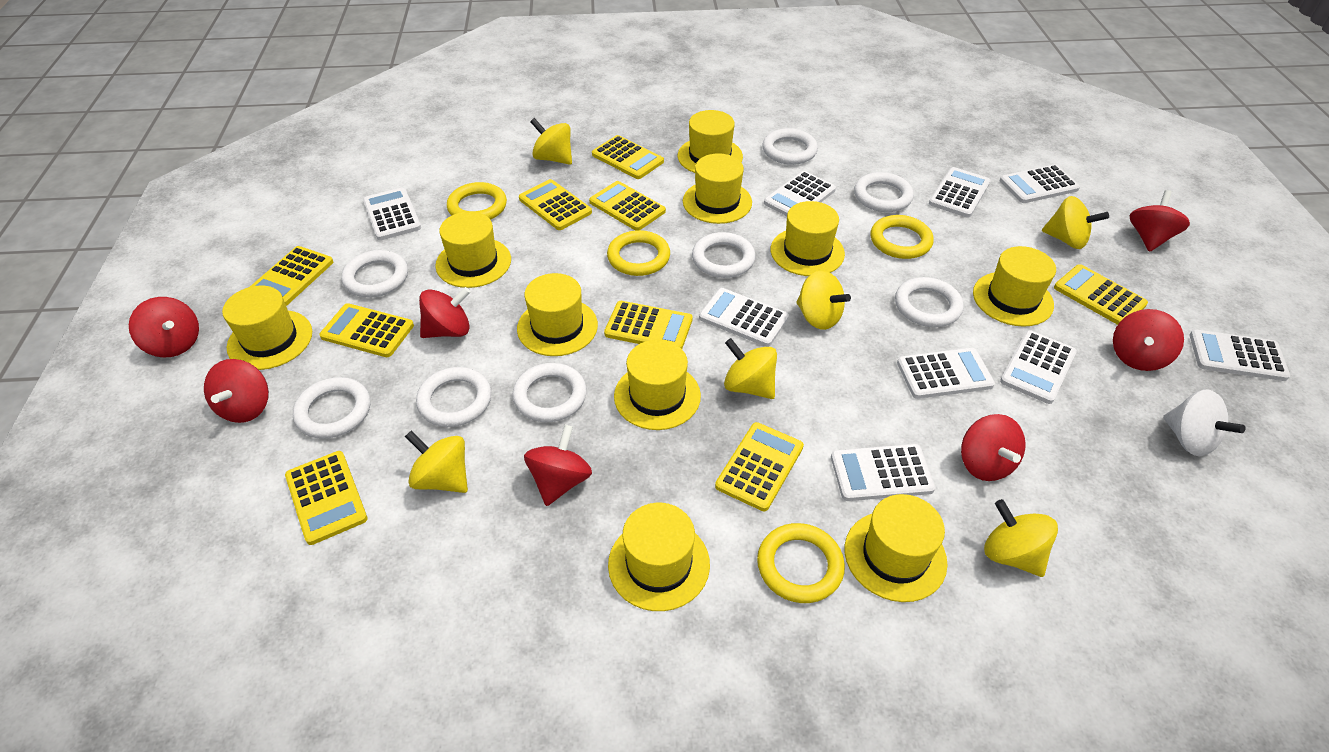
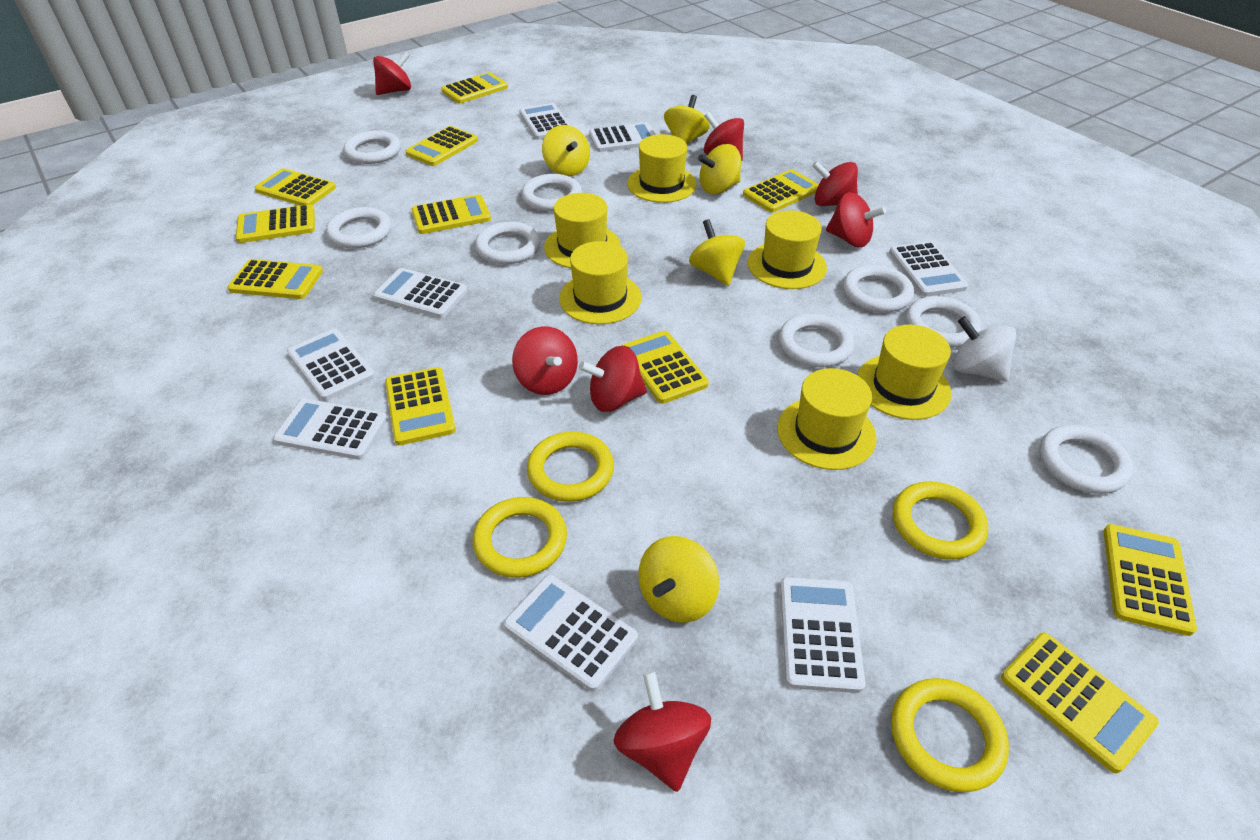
white calculator: 9 -> 8
yellow calculator: 9 -> 11
yellow hat: 10 -> 6
yellow spinning top: 6 -> 5

